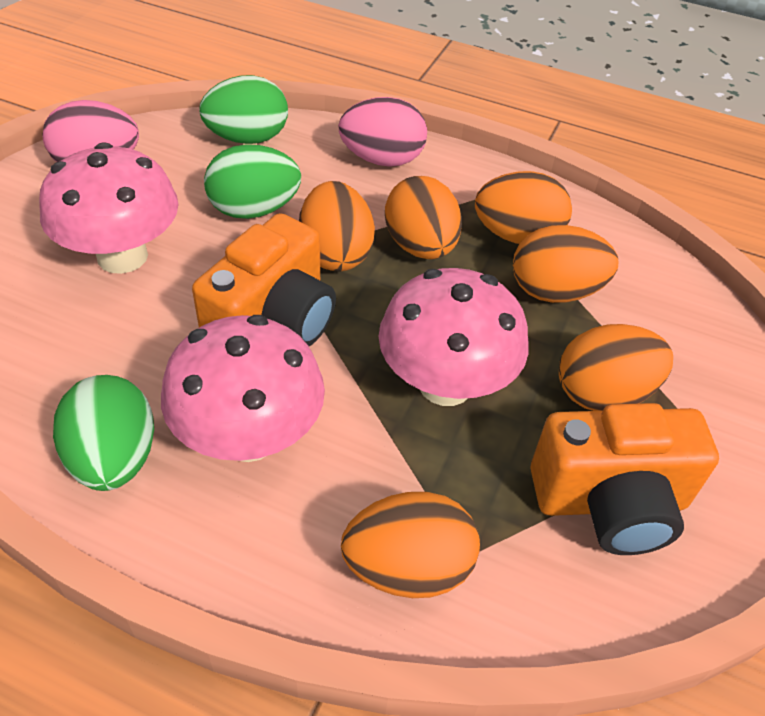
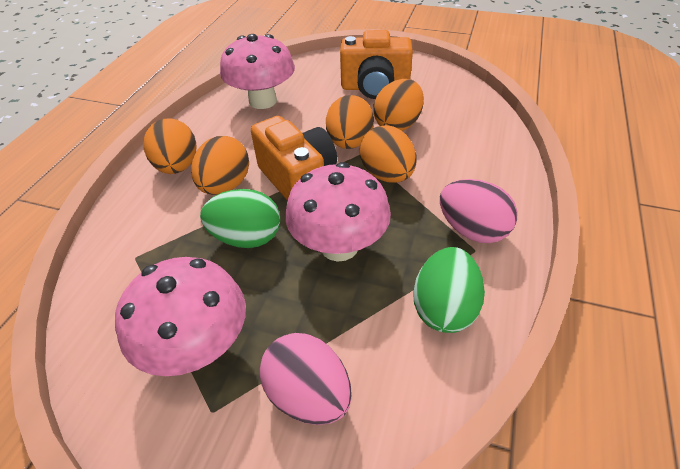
green egg: 3 -> 2
orange egg: 6 -> 5

